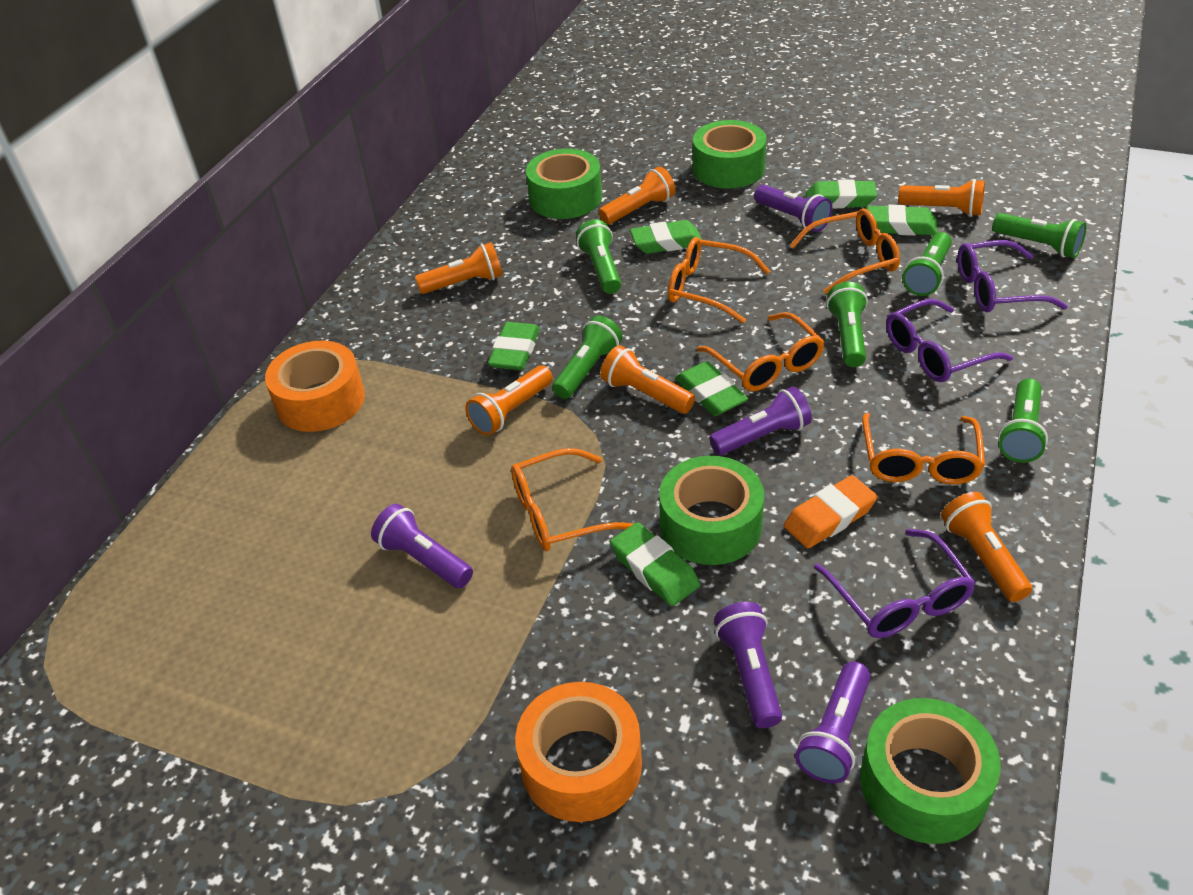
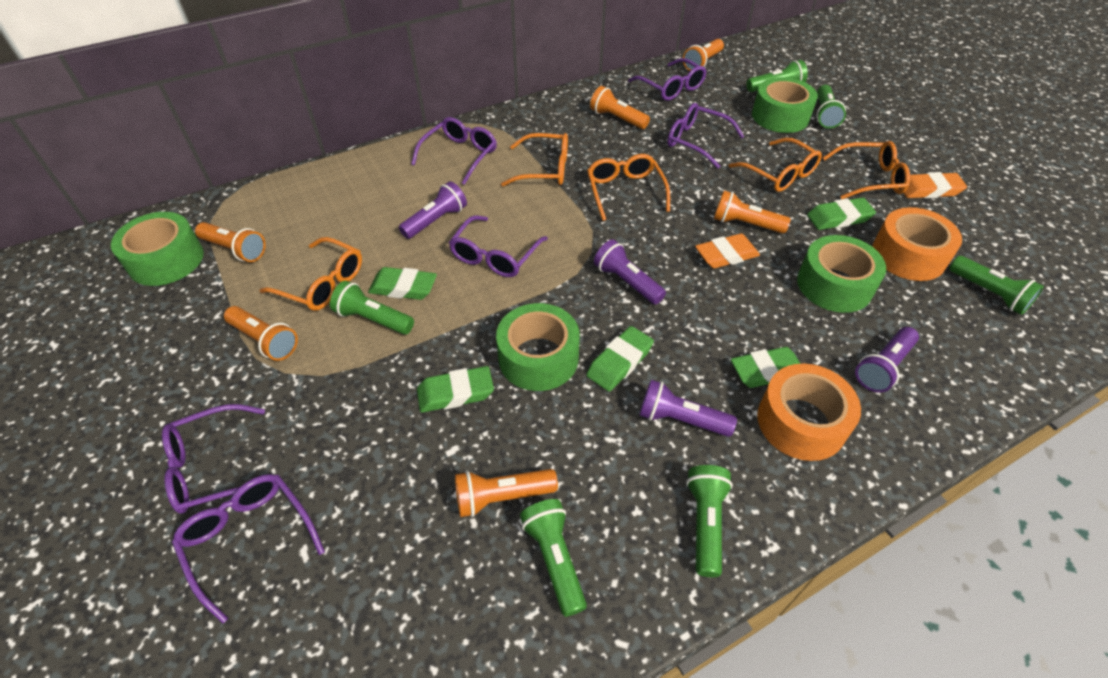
green eraser: 6 -> 5
orange eraser: 1 -> 2
purple flashlight: 5 -> 4
purple glasses: 3 -> 6

